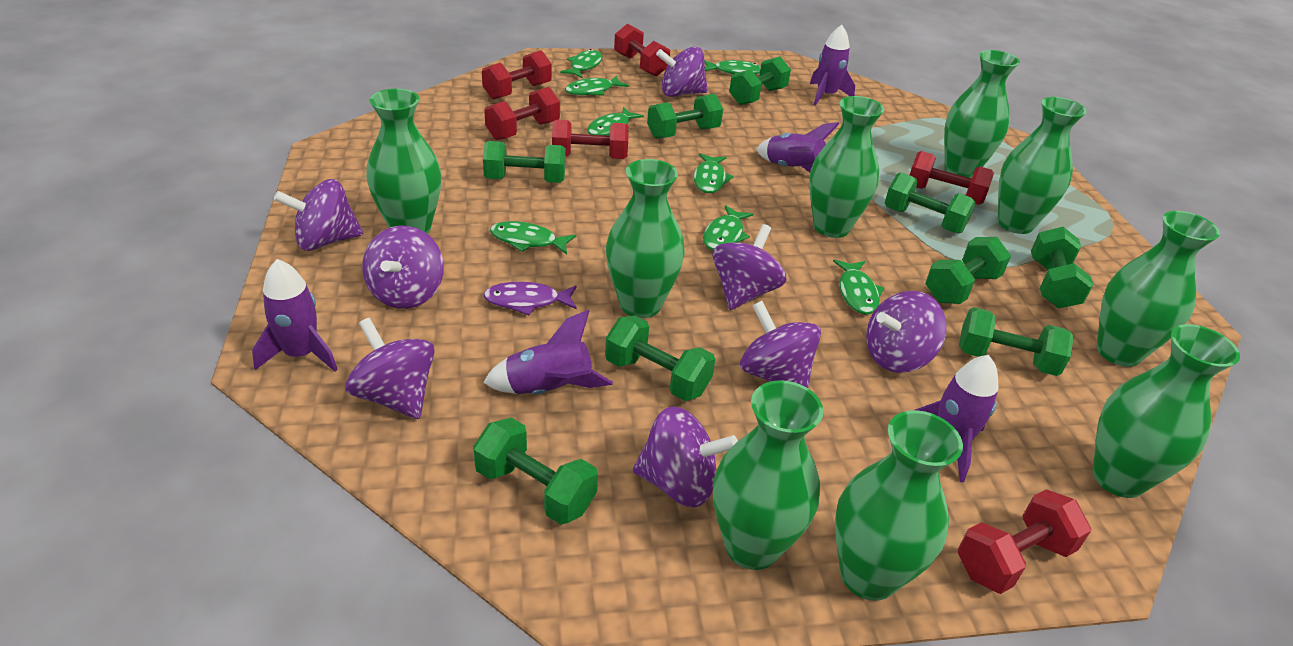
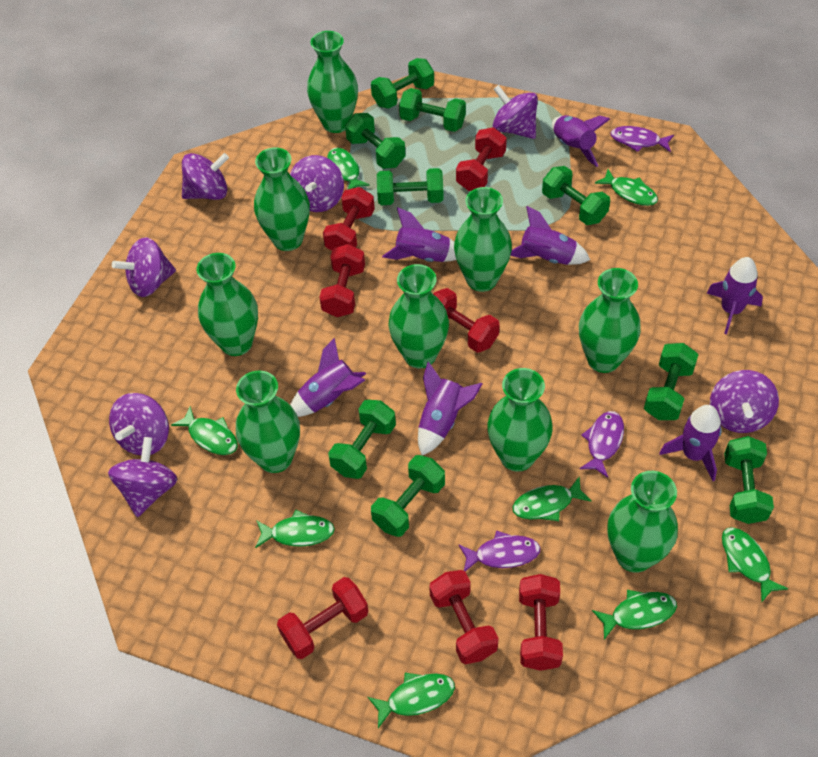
purple fish: 1 -> 3
purple rocket: 5 -> 7
purple spinning top: 8 -> 7
red dumbbell: 6 -> 7

